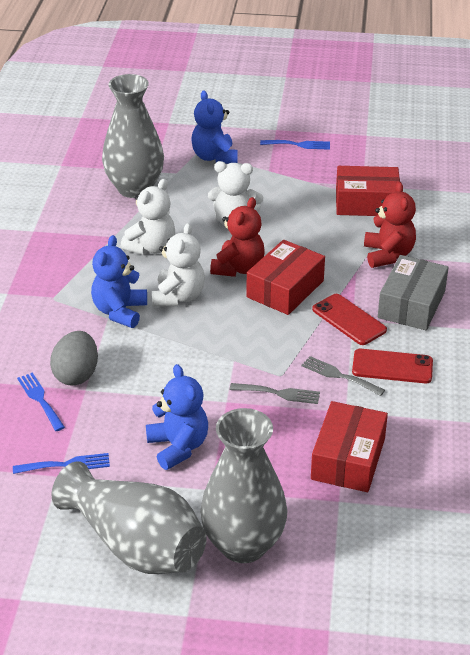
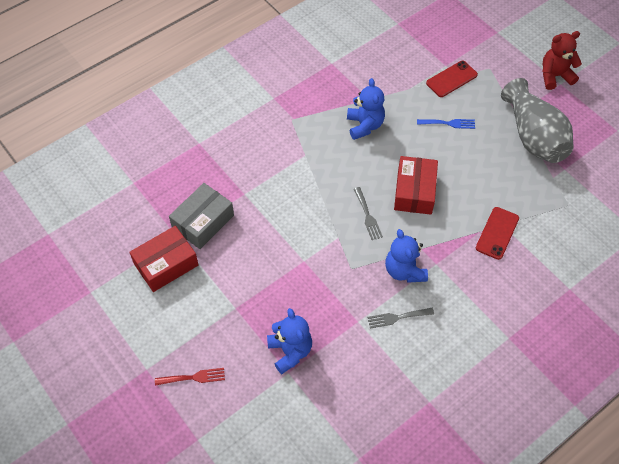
blue fork: 3 -> 1
grey egg: 1 -> 0
grey vase: 3 -> 1
red box: 3 -> 2
red fork: 0 -> 1
red teddy bear: 2 -> 1
white teddy bear: 3 -> 0

